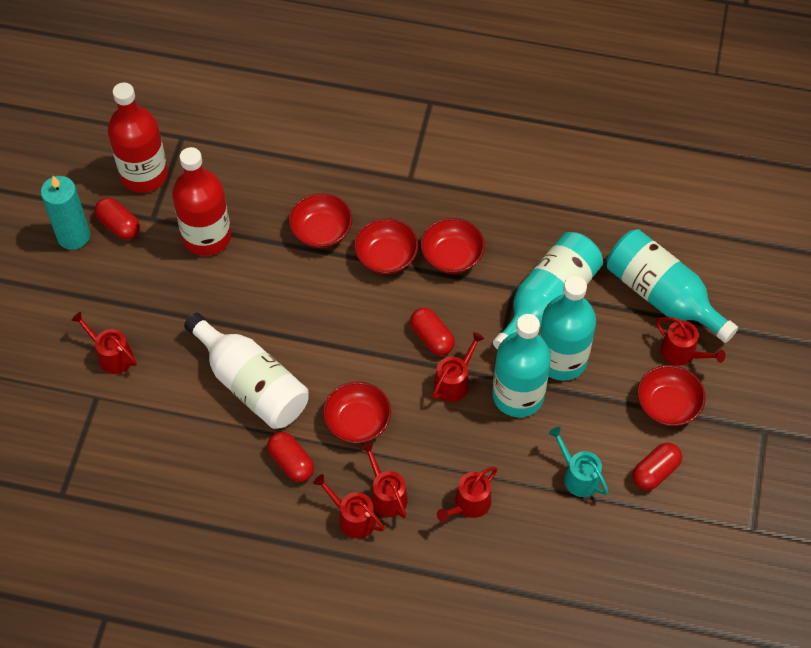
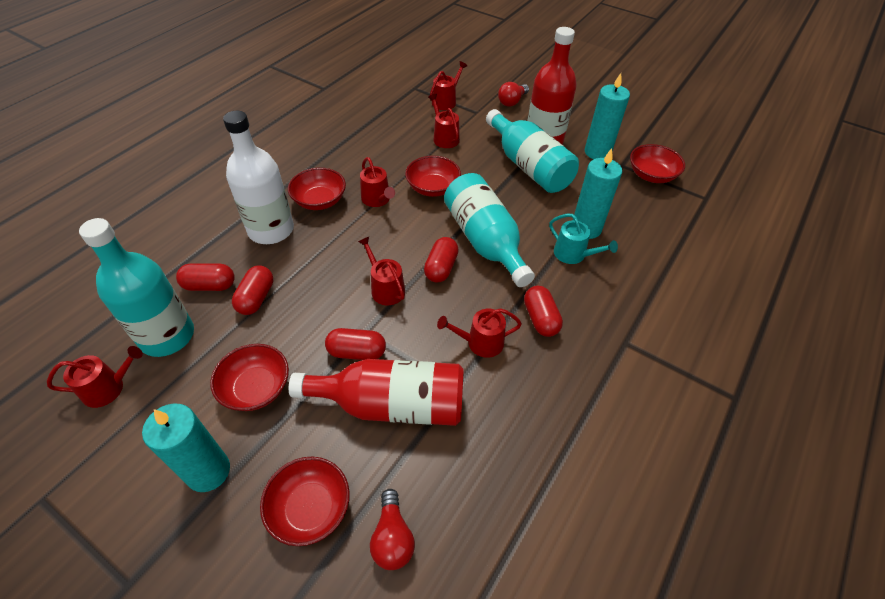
red capsule: 4 -> 5
red light bulb: 0 -> 2
turquoise bottle: 4 -> 3
turquoise candle: 1 -> 3

